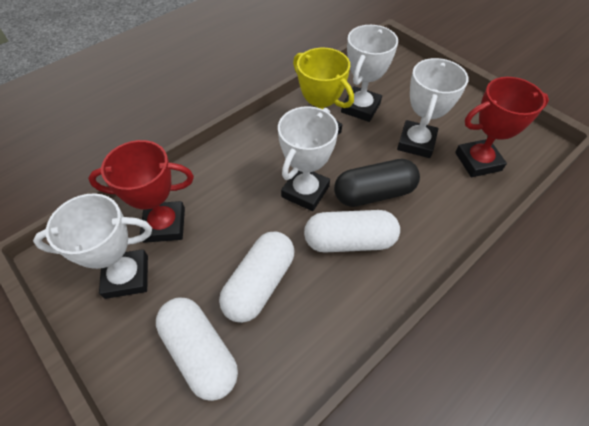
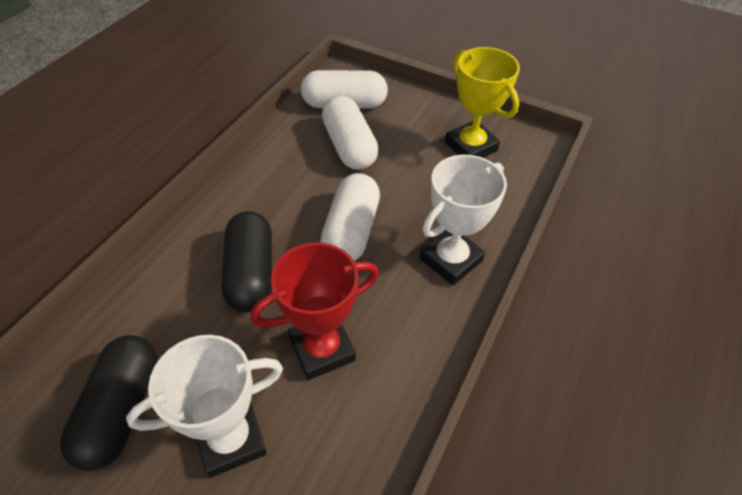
black capsule: 1 -> 2
red trophy: 2 -> 1
white trophy: 4 -> 2

